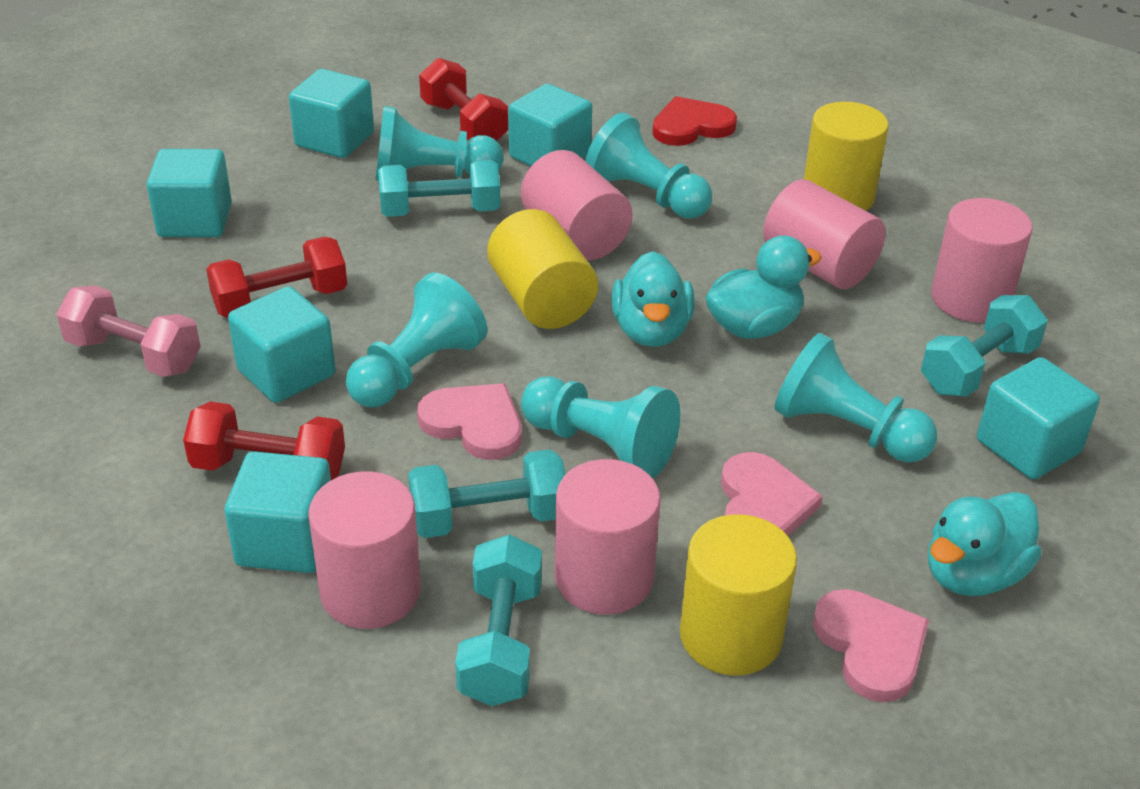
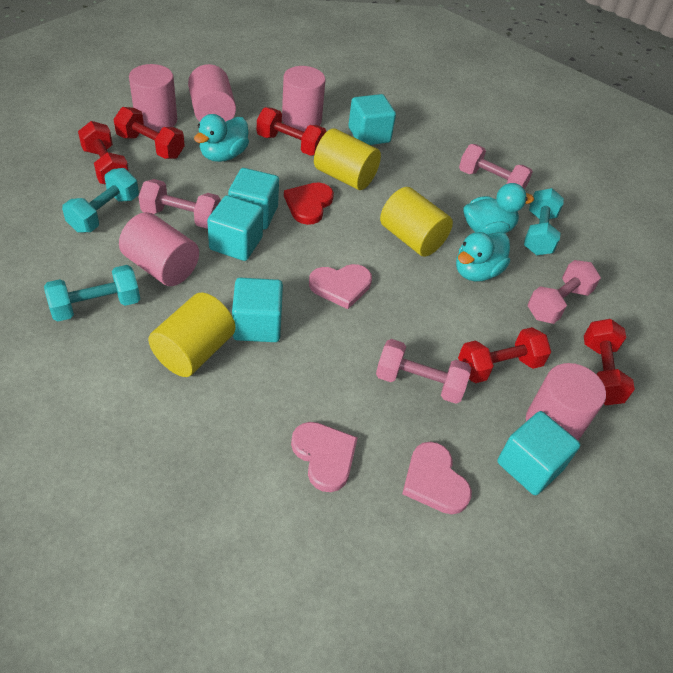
pink dumbbell: 1 -> 4
red dumbbell: 3 -> 5
turquoise cube: 6 -> 5
turquoise dumbbell: 4 -> 3
turquoise pawn: 5 -> 0

